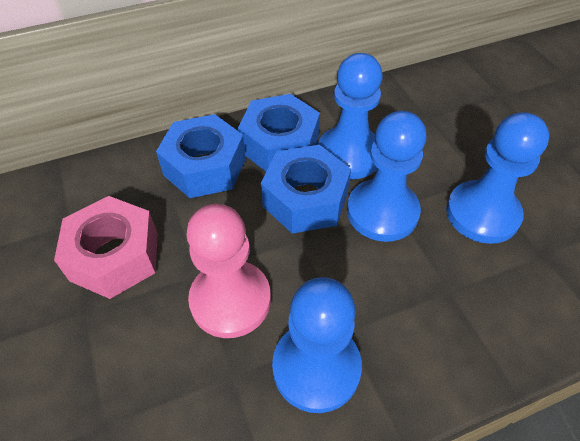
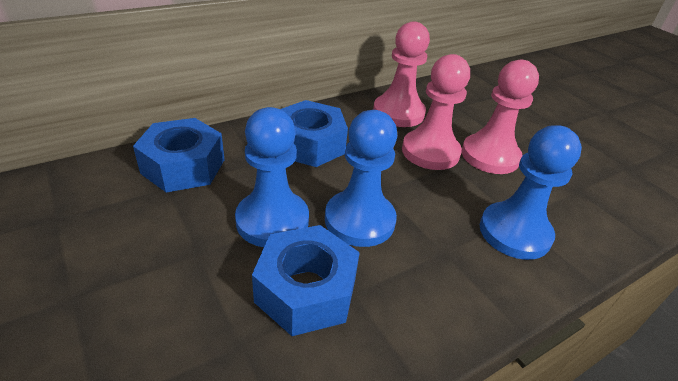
blue pawn: 4 -> 3
pink nut: 1 -> 0
pink pawn: 1 -> 3

